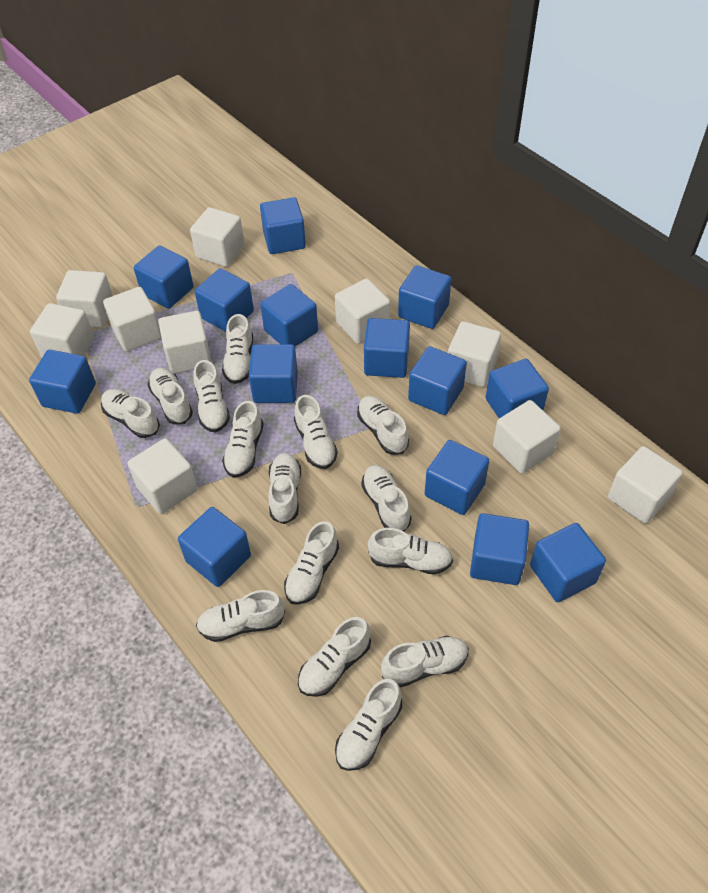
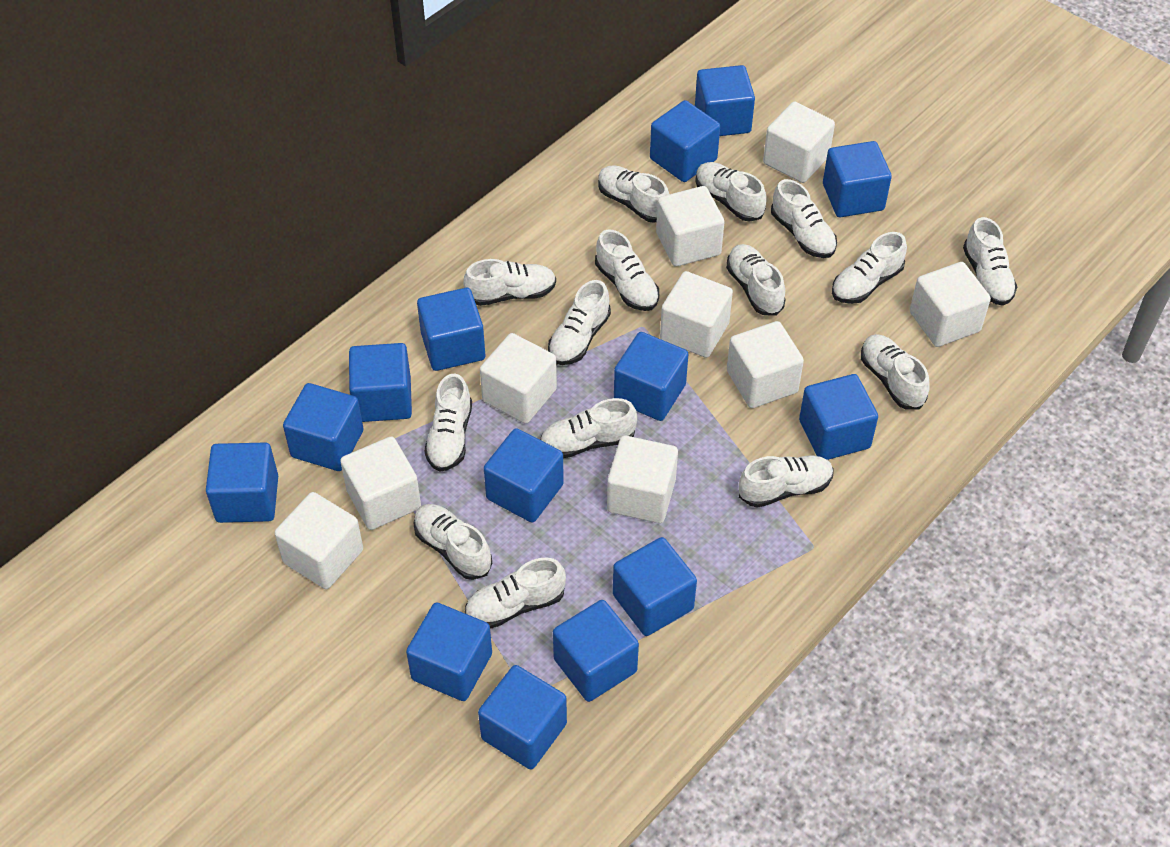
white cube: 10 -> 9

